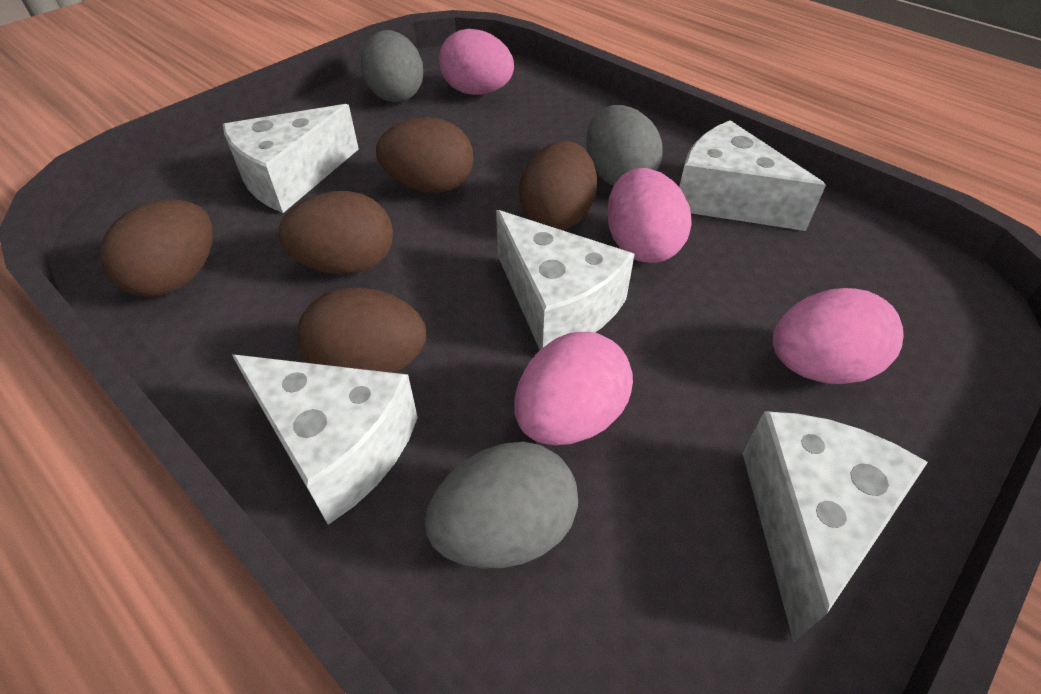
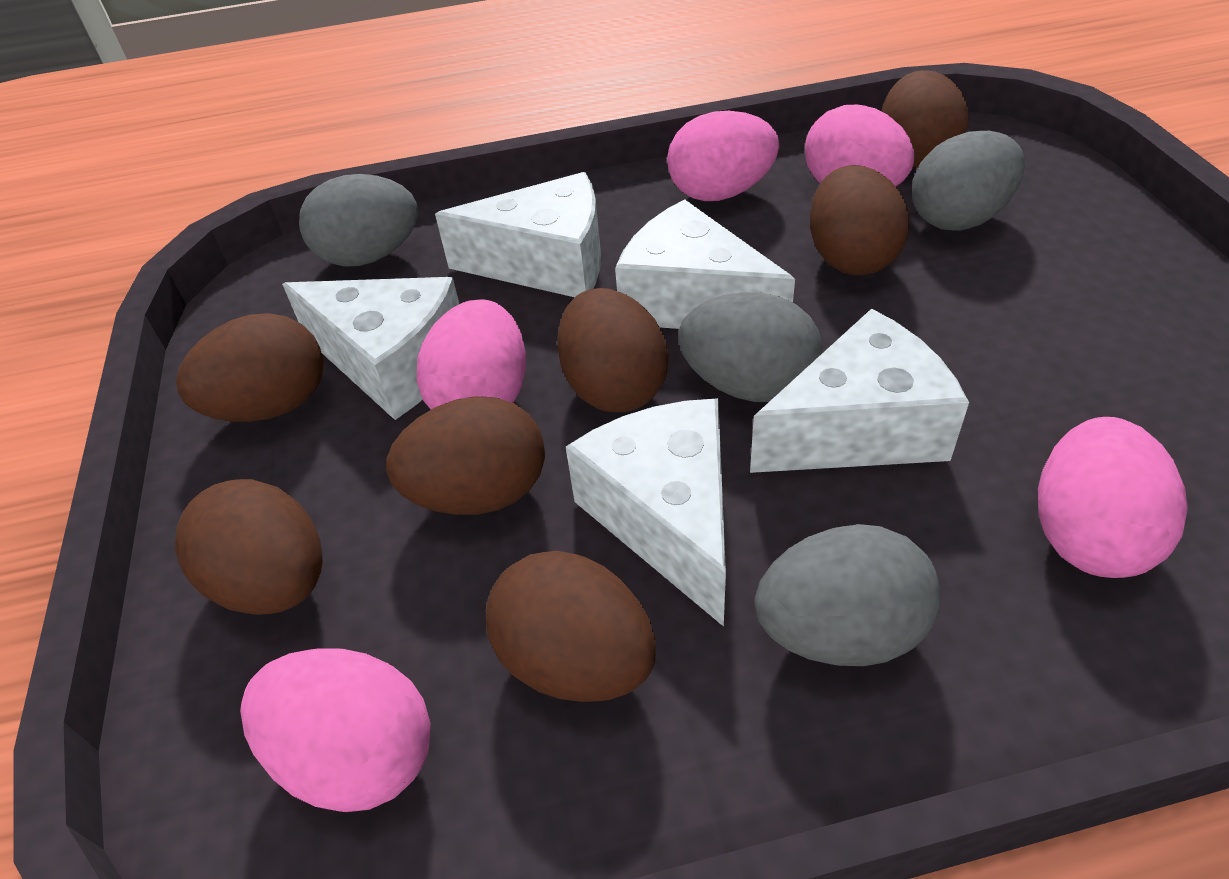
brown egg: 5 -> 7
grey egg: 3 -> 4
pink egg: 4 -> 5

